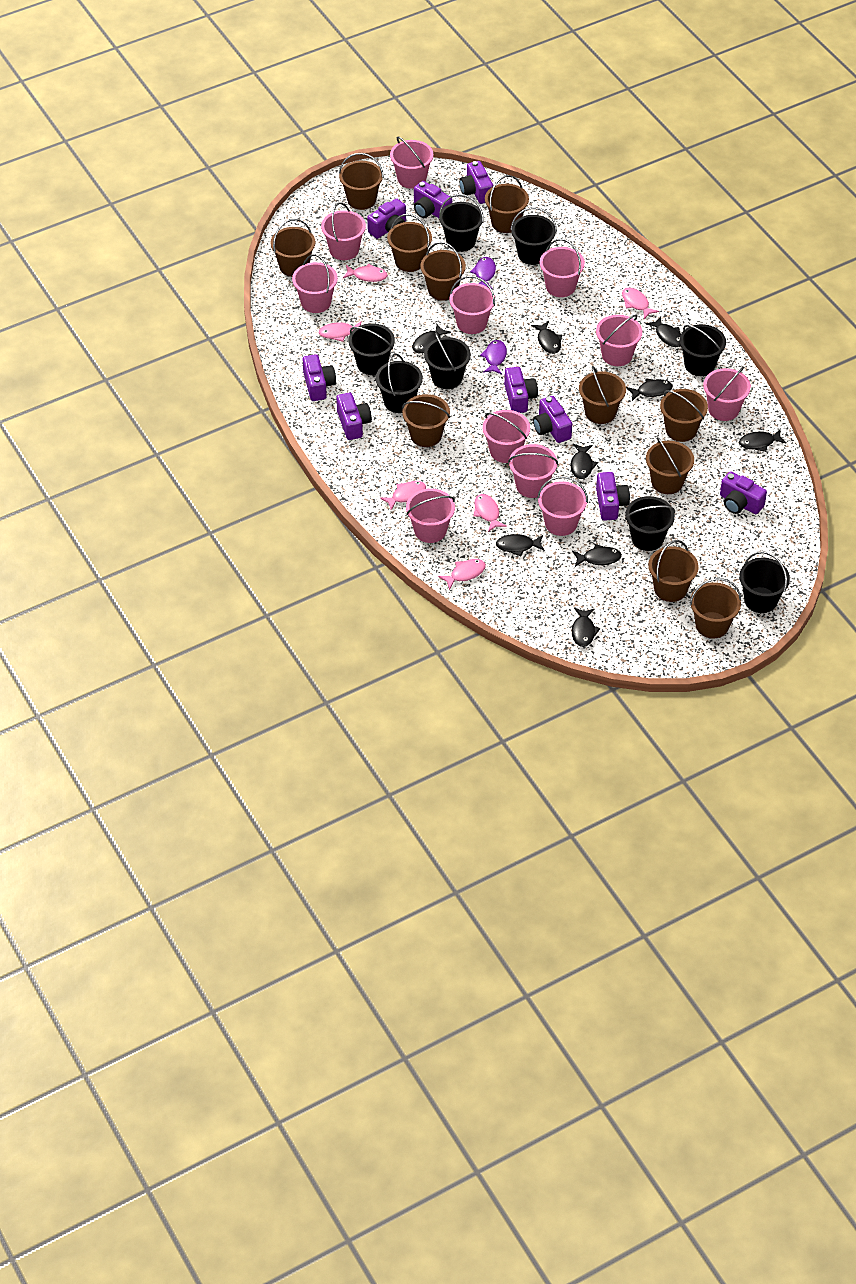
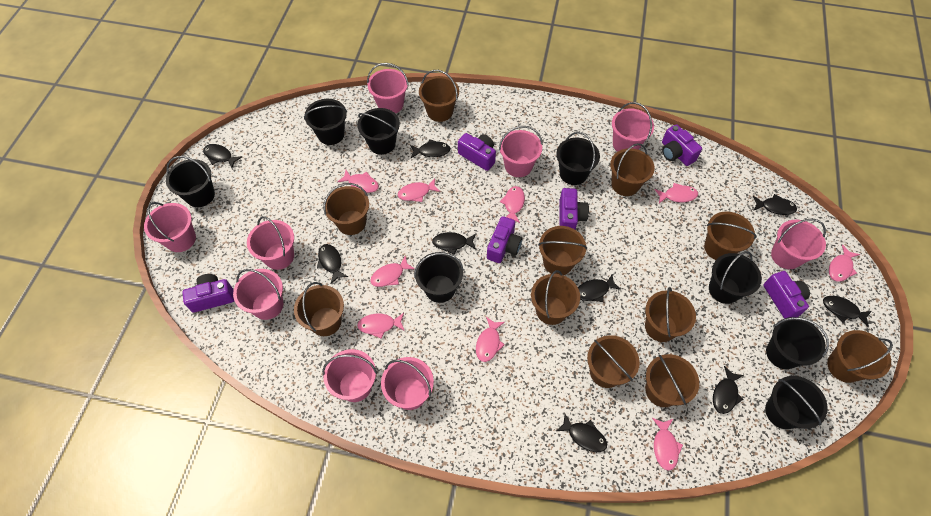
pink bucket: 11 -> 9
pink fish: 6 -> 9
purple camera: 9 -> 6
purple fish: 2 -> 0

